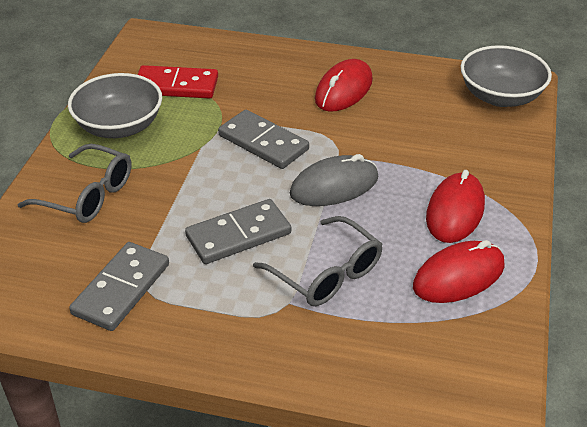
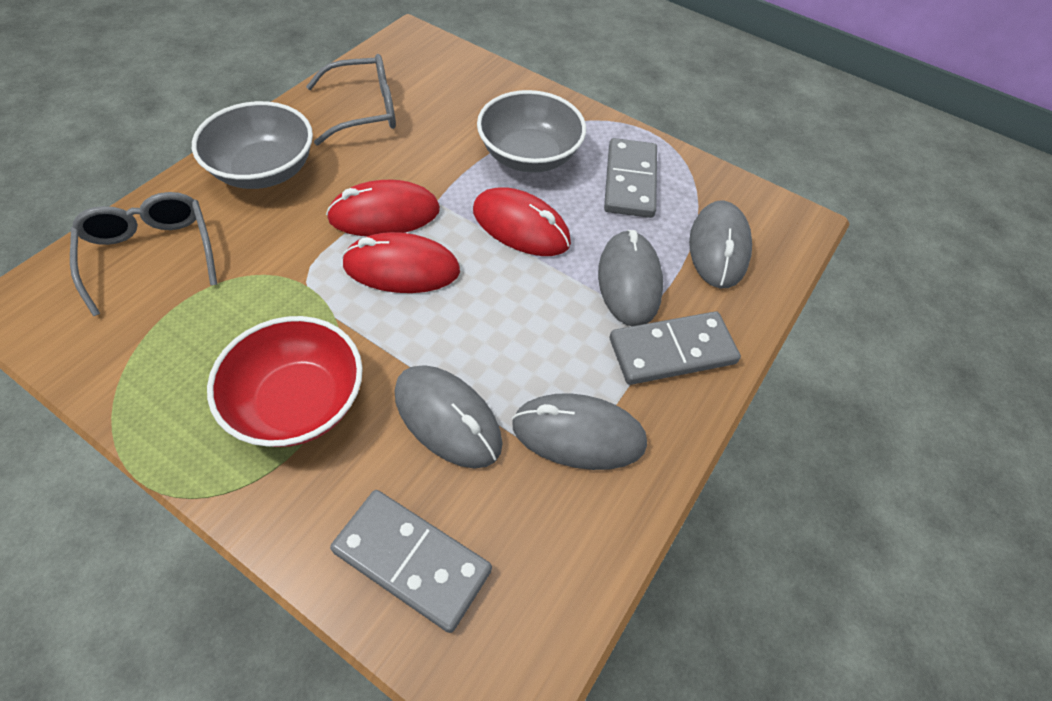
grey mouse: 1 -> 4
red bowl: 0 -> 1
red domino: 1 -> 0

